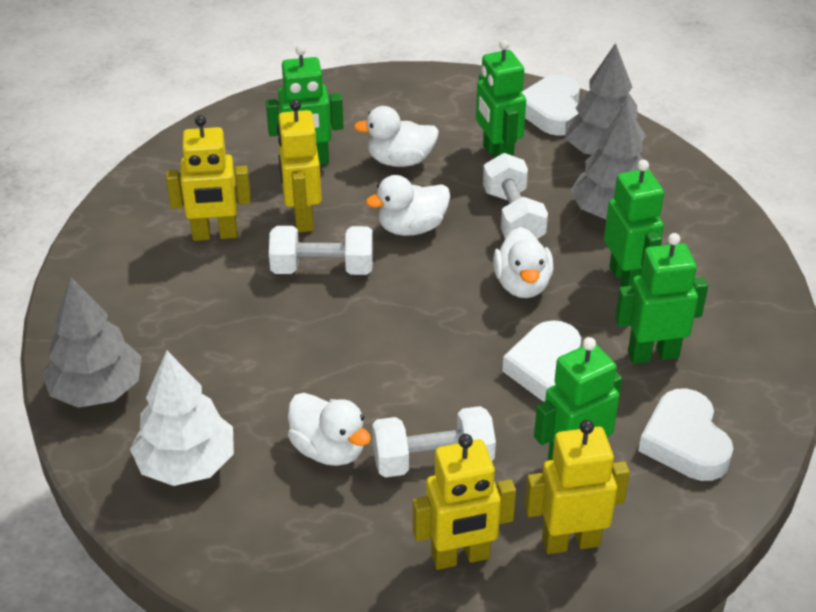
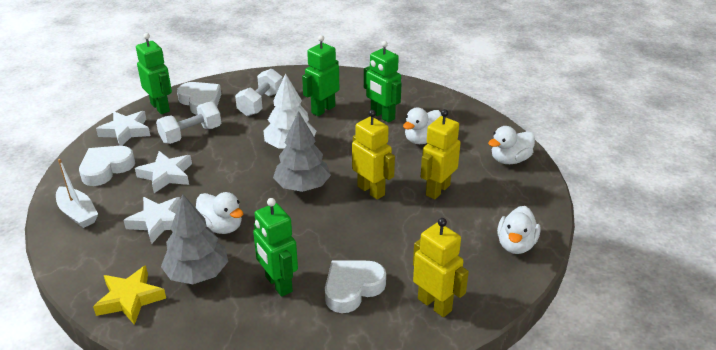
green robot: 5 -> 4
grey tree: 3 -> 2
white boat: 0 -> 1
white dumbbell: 3 -> 2
white star: 0 -> 3
yellow robot: 4 -> 3
yellow star: 0 -> 1

